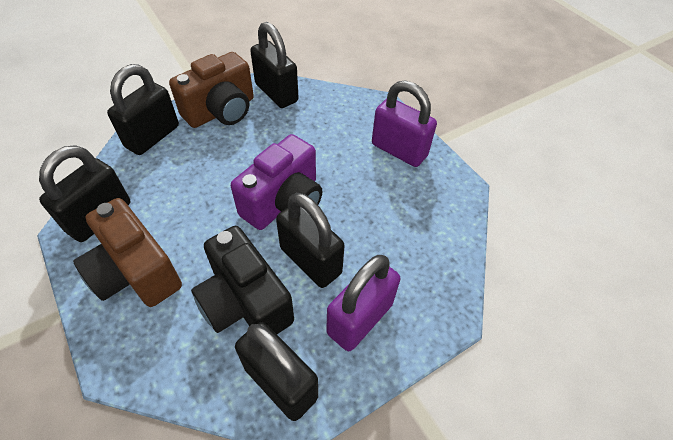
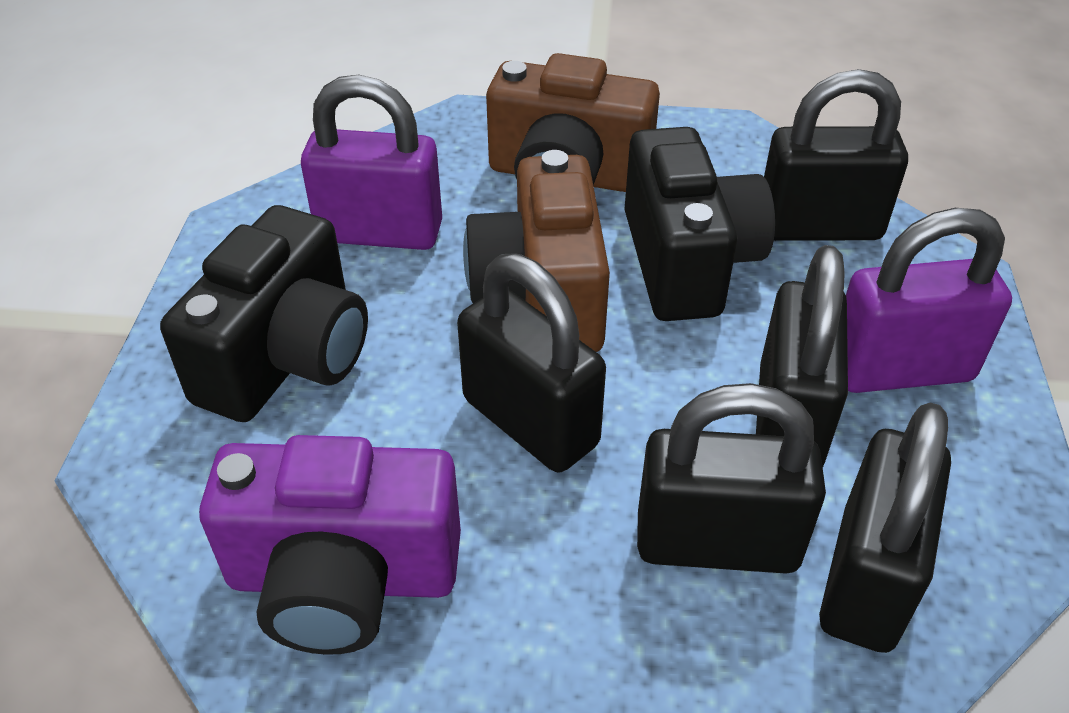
black camera: 1 -> 2

